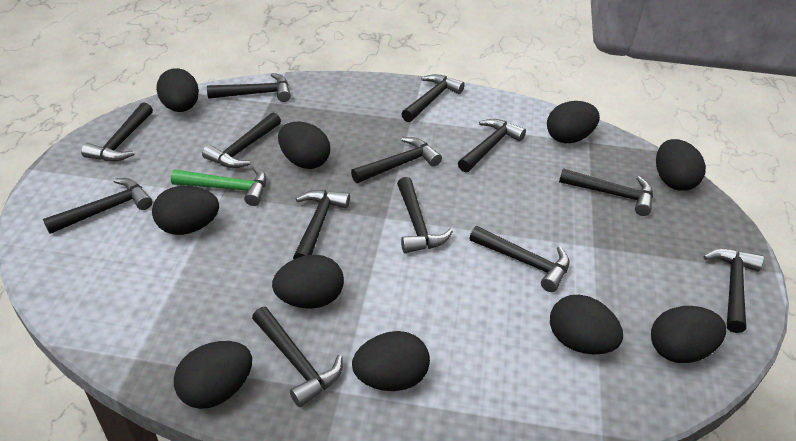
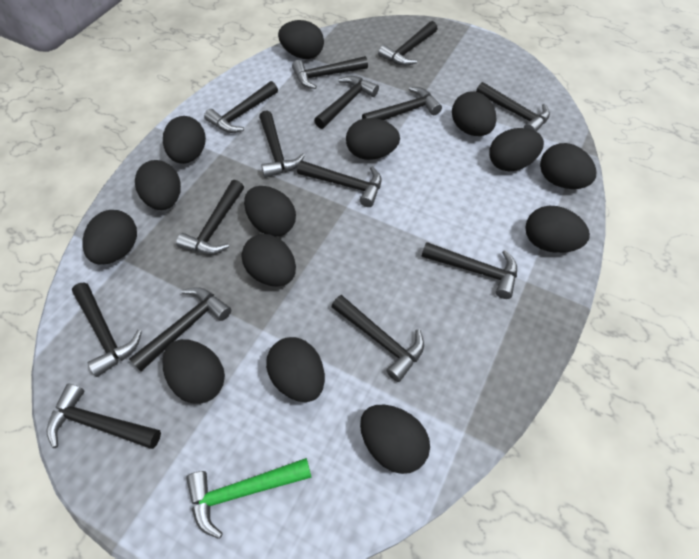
black egg: 10 -> 14
black hammer: 13 -> 14

